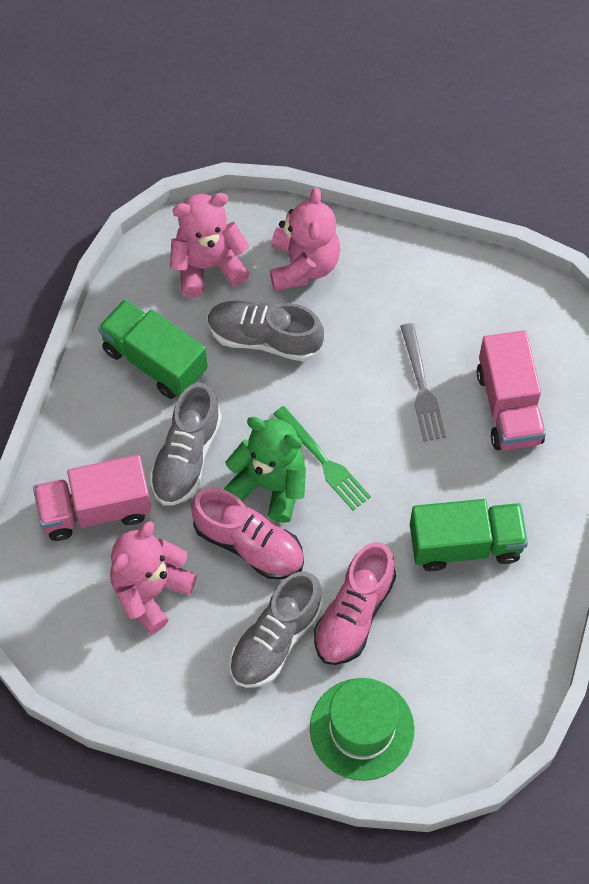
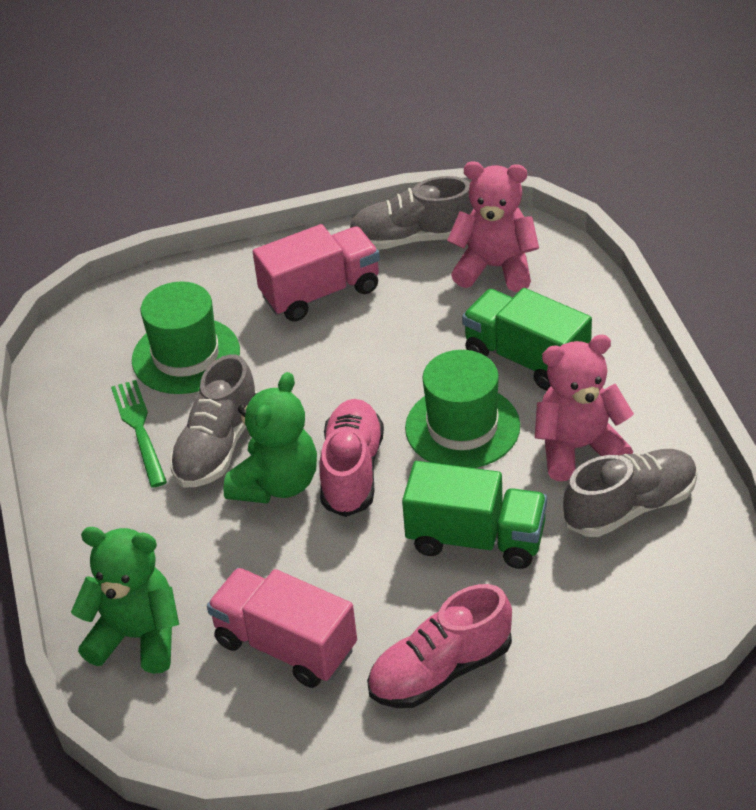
green hat: 1 -> 2
green teddy bear: 1 -> 2
grey fork: 1 -> 0
pink teddy bear: 3 -> 2

